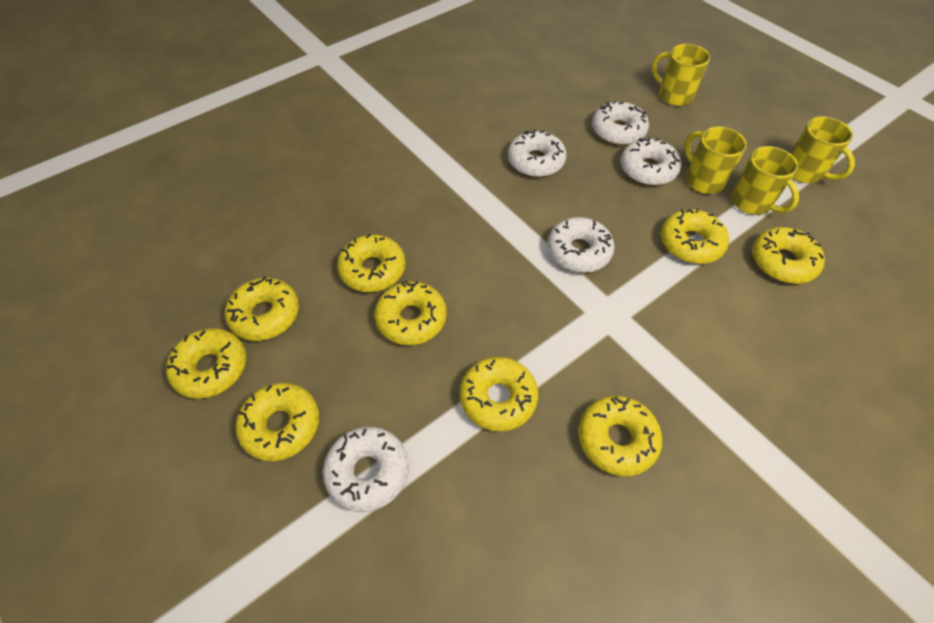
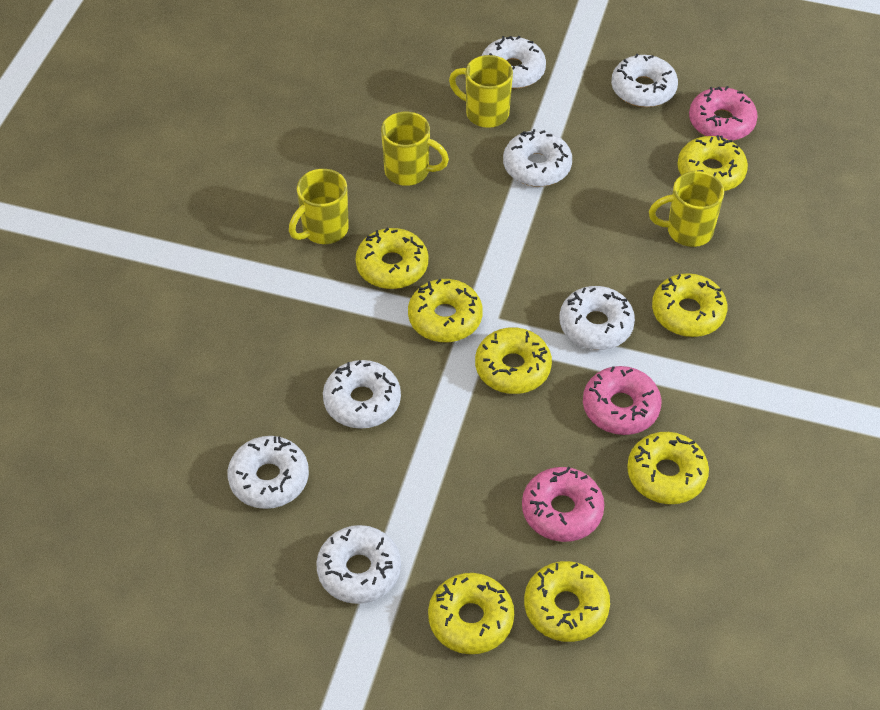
pink donut: 0 -> 3
white donut: 5 -> 7
yellow donut: 9 -> 8

